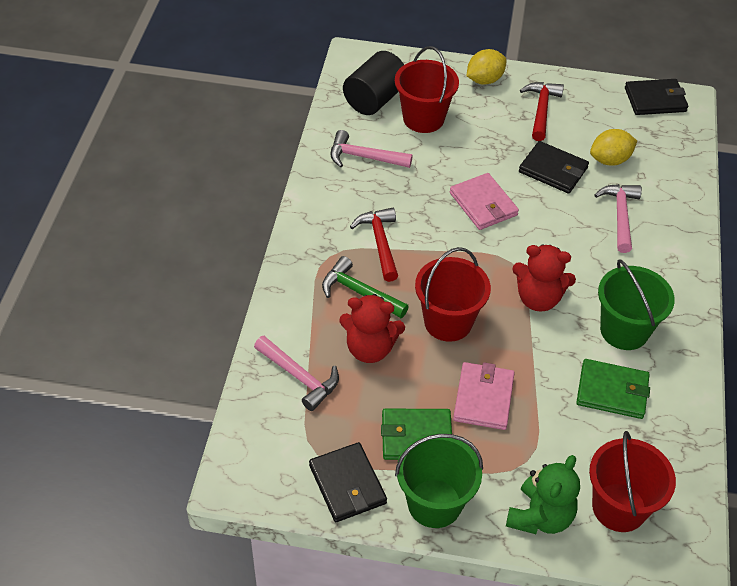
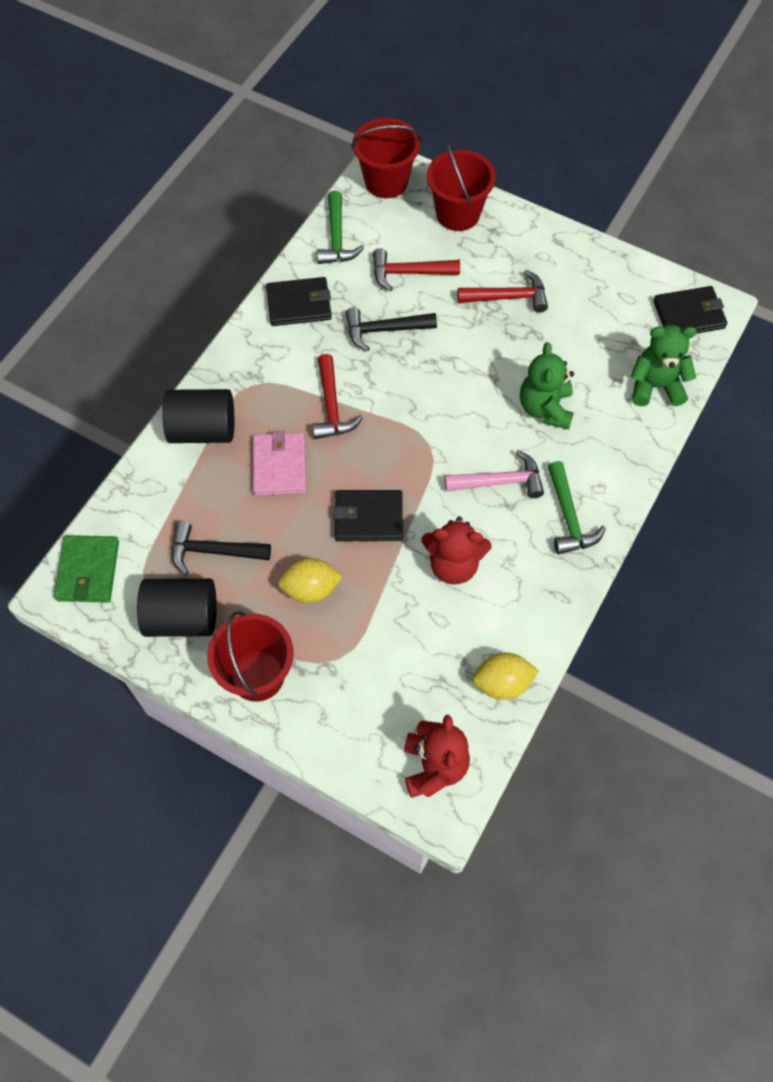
black cylinder: 1 -> 2
black hammer: 0 -> 2
green bucket: 2 -> 0
green hammer: 1 -> 2
green teddy bear: 1 -> 2
green wallet: 2 -> 1
pink hammer: 3 -> 1
pink wallet: 2 -> 1
red hammer: 2 -> 3

